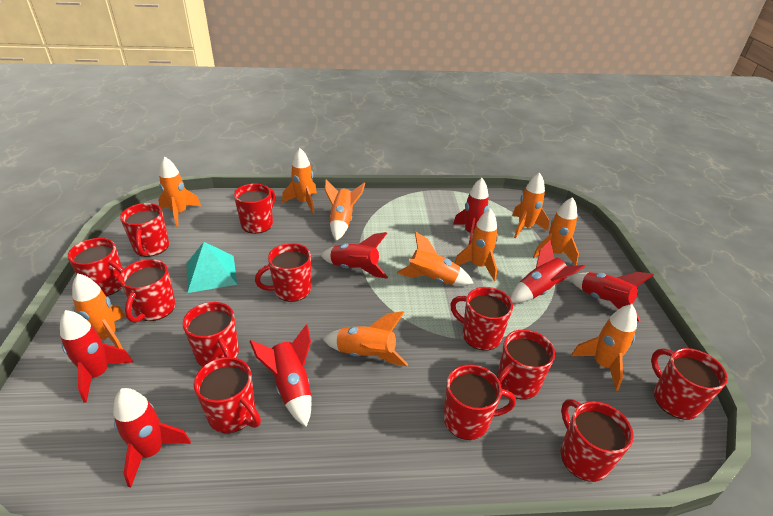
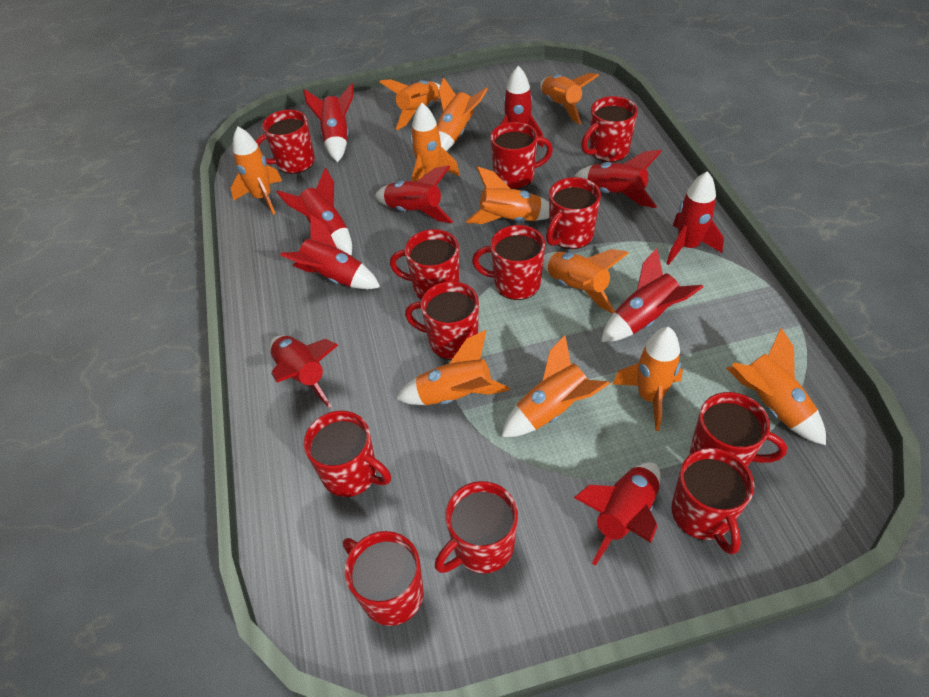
orange rocket: 10 -> 11
red rocket: 7 -> 10
turquoise pyramid: 1 -> 0

